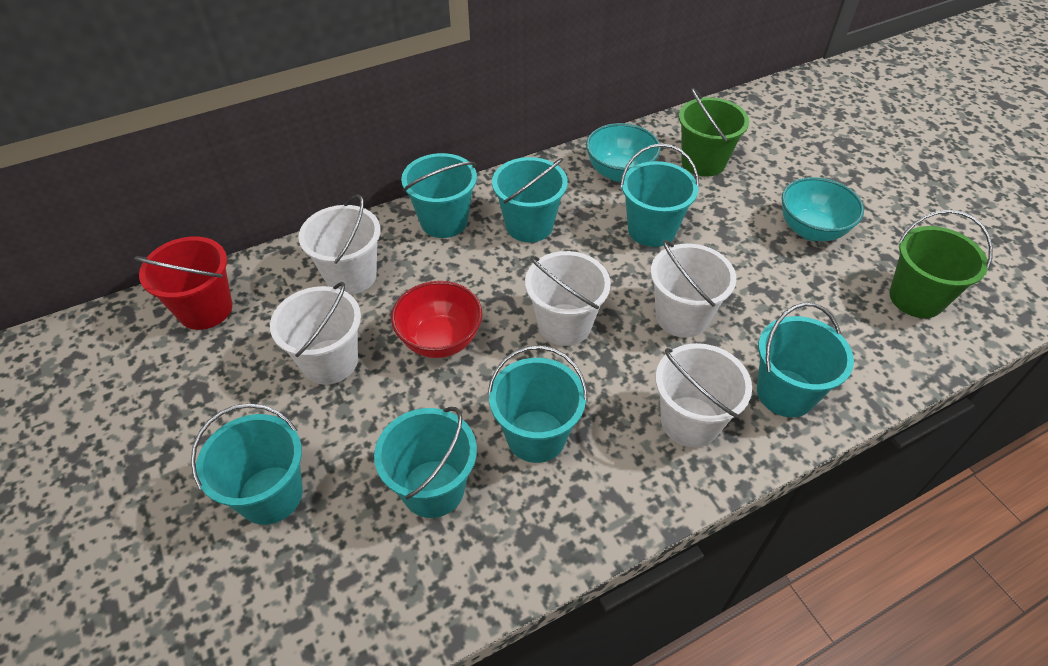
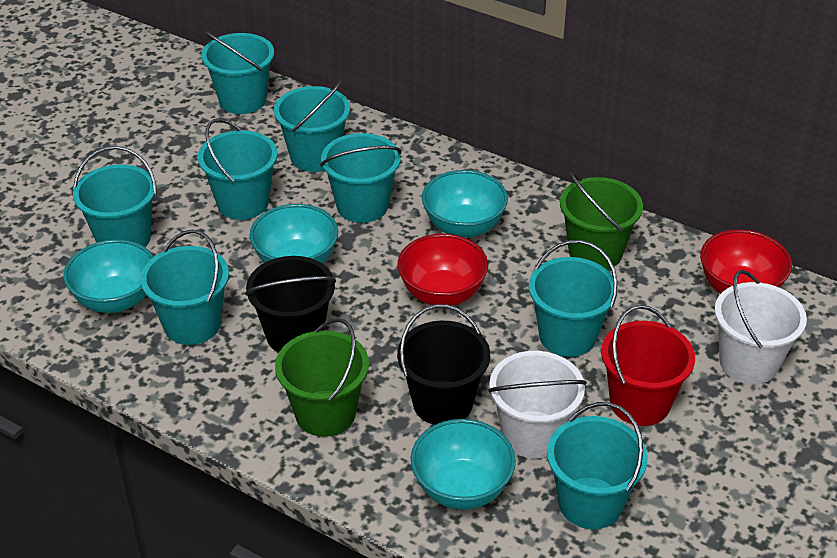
black bucket: 0 -> 2
red bowl: 1 -> 2
turquoise bowl: 2 -> 4
turquoise bucket: 7 -> 8
white bucket: 5 -> 2

